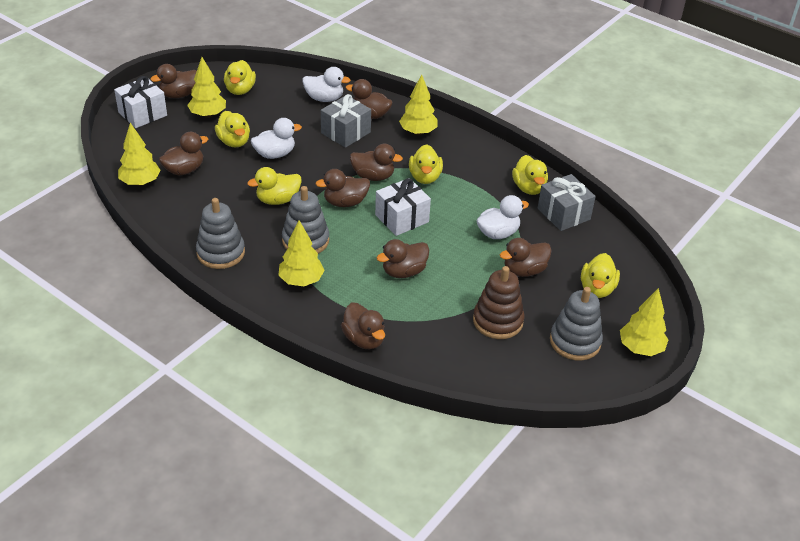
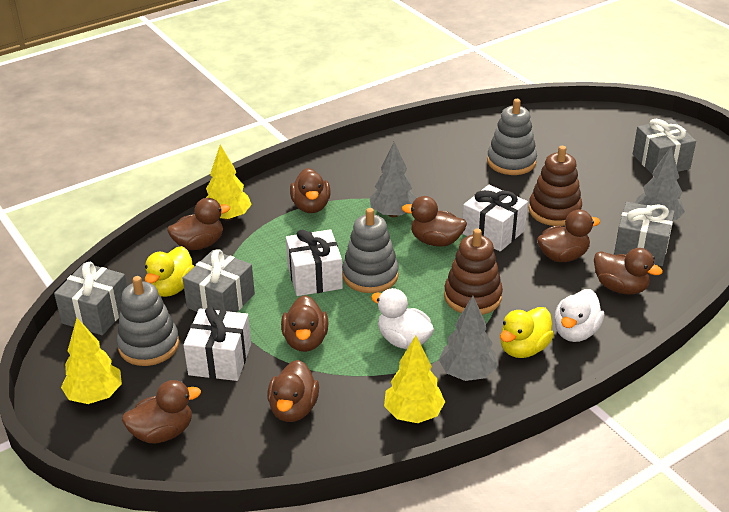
brown stacking toy: 1 -> 2
grey gift: 2 -> 4
grey tree: 0 -> 3
white duck: 3 -> 2
white gift: 2 -> 3
yellow duck: 6 -> 2
yellow tree: 5 -> 3

